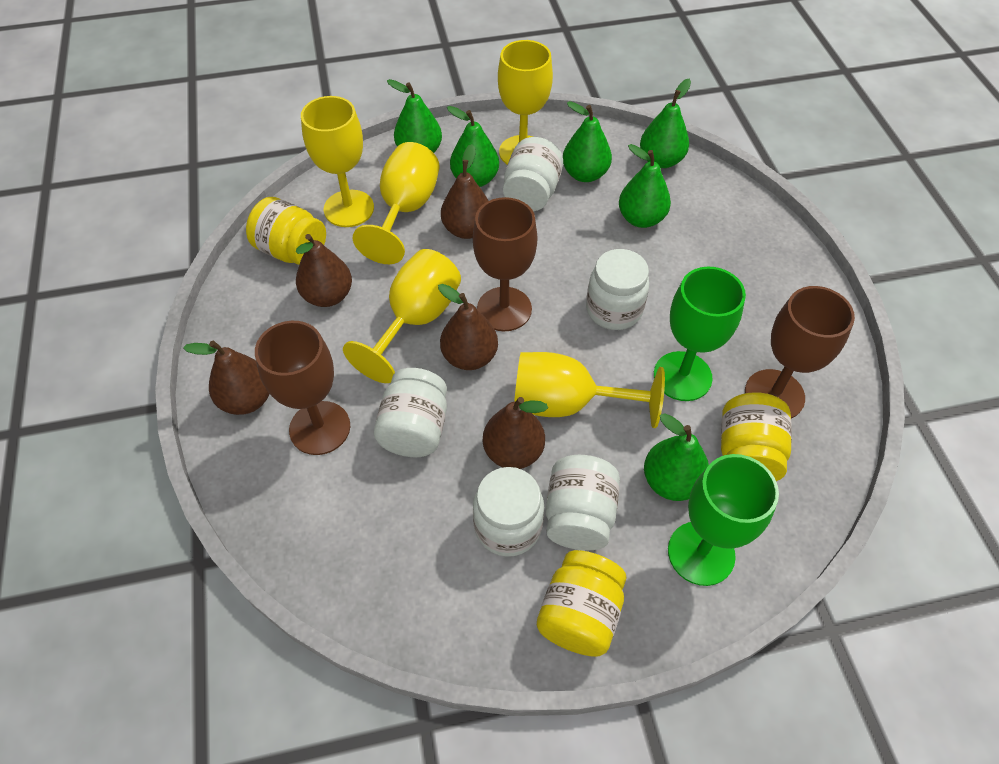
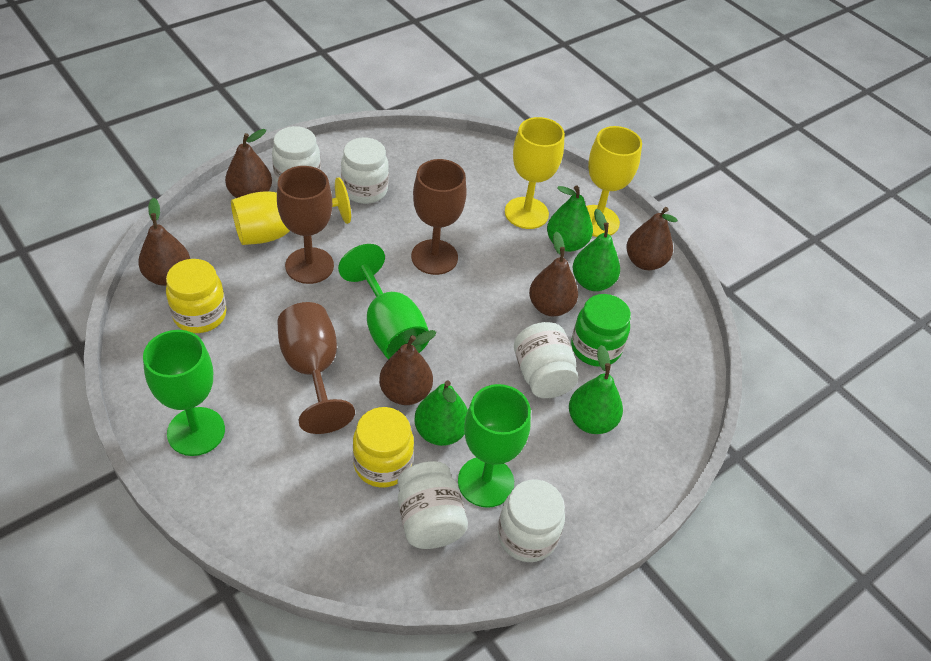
green goblet: 2 -> 3
green jar: 0 -> 1
green pear: 6 -> 4
yellow goblet: 5 -> 3
yellow jar: 3 -> 2

